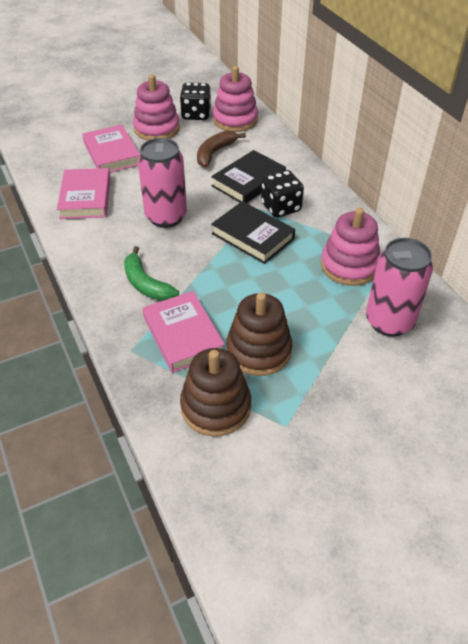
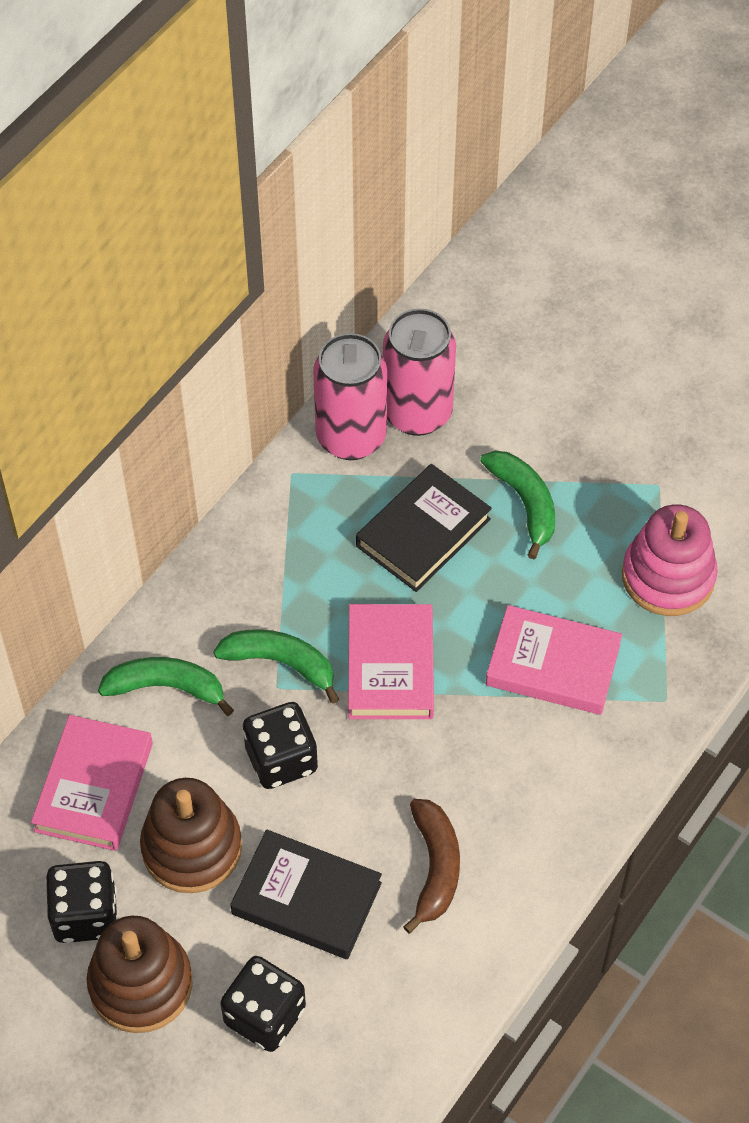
black dice: 2 -> 3
green banana: 1 -> 3
pink stacking toy: 3 -> 1

